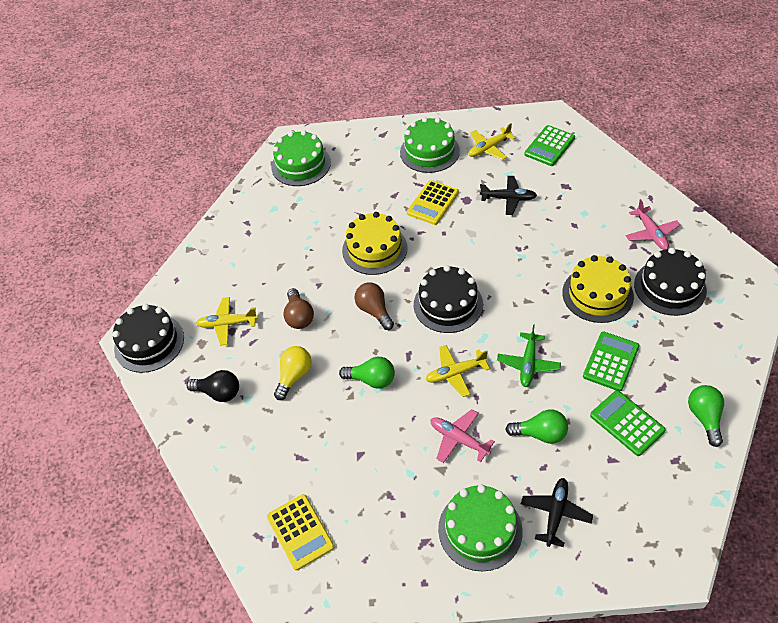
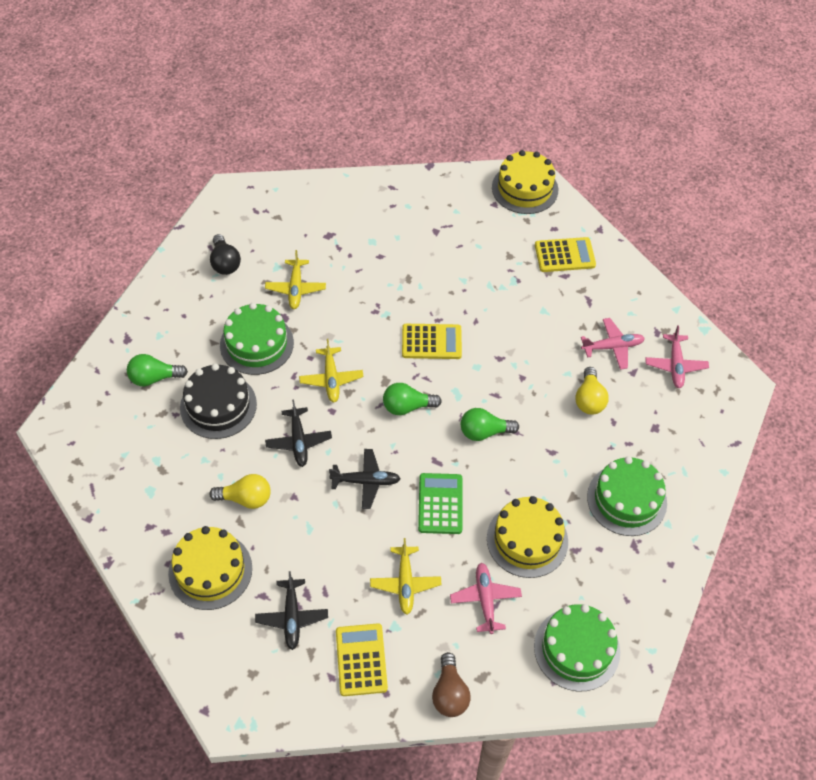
black cake: 3 -> 1
black plane: 2 -> 3
brown light bulb: 2 -> 1
green calculator: 3 -> 1
green plane: 1 -> 0
pink plane: 2 -> 3
yellow cake: 2 -> 3
yellow calculator: 2 -> 3
yellow light bulb: 1 -> 2

